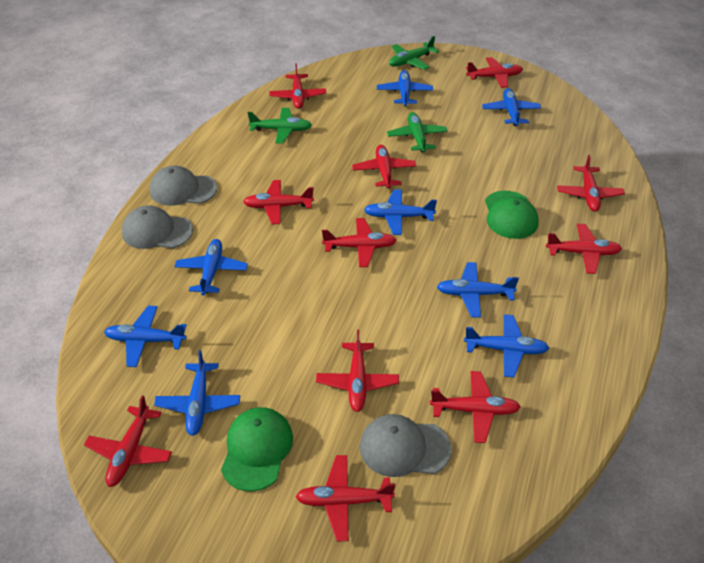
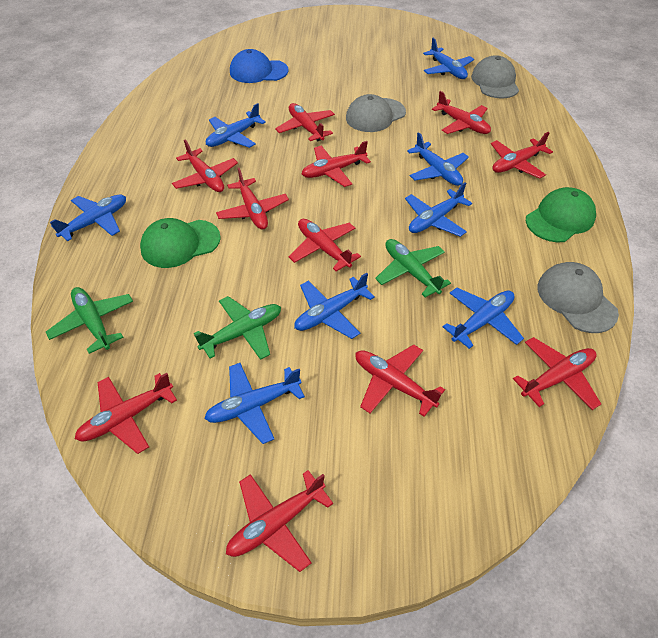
blue cap: 0 -> 1

